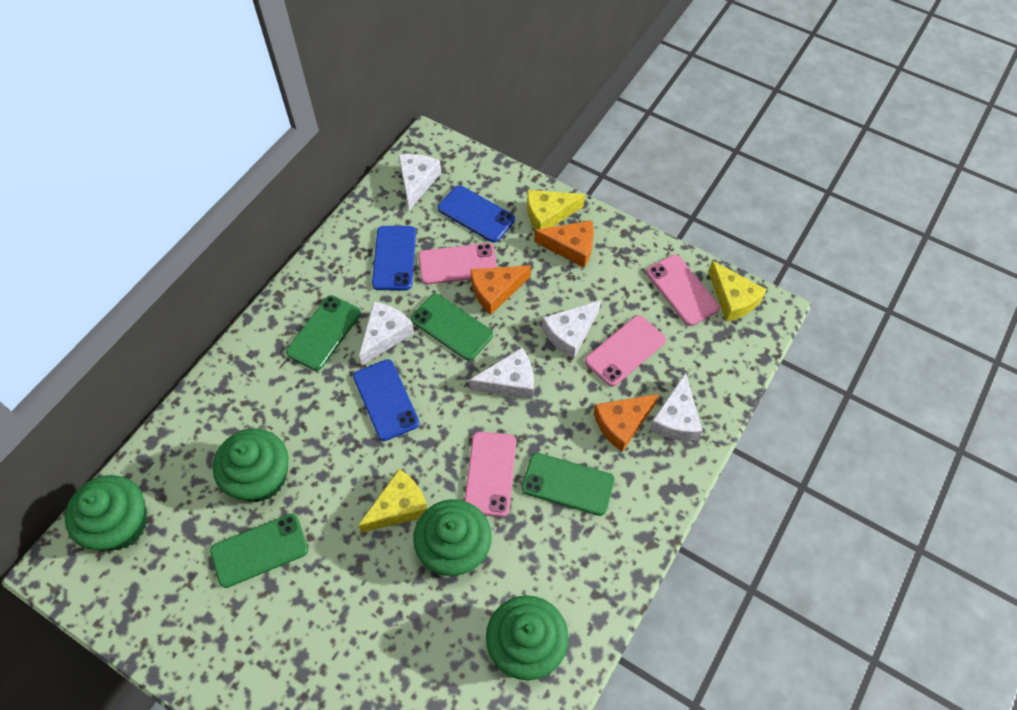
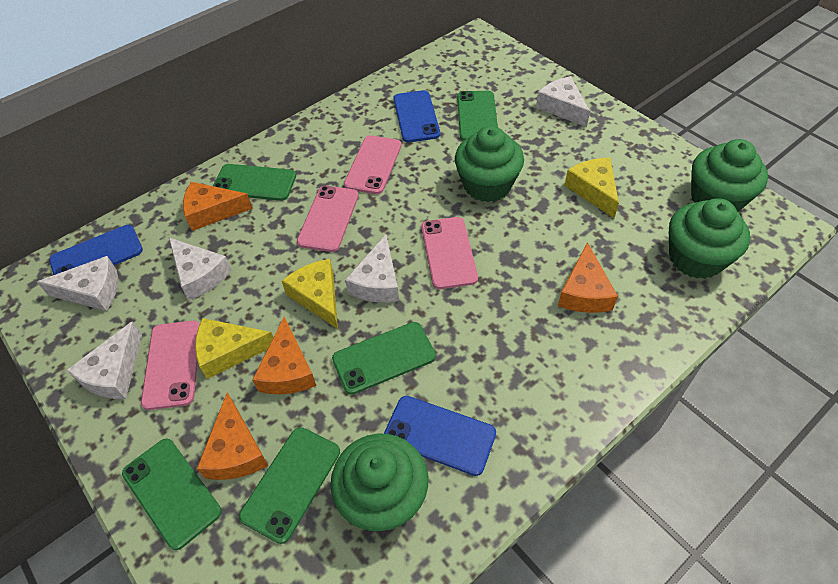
green phone: 4 -> 5
orange cheese: 3 -> 4

